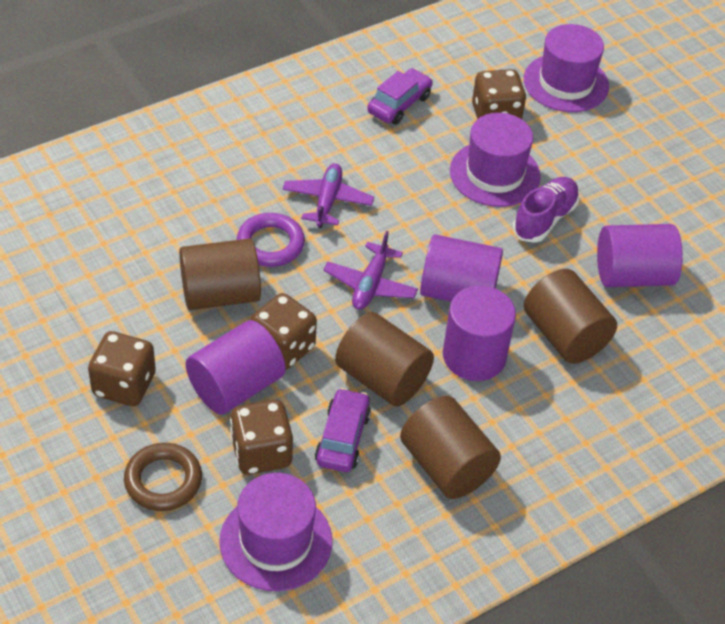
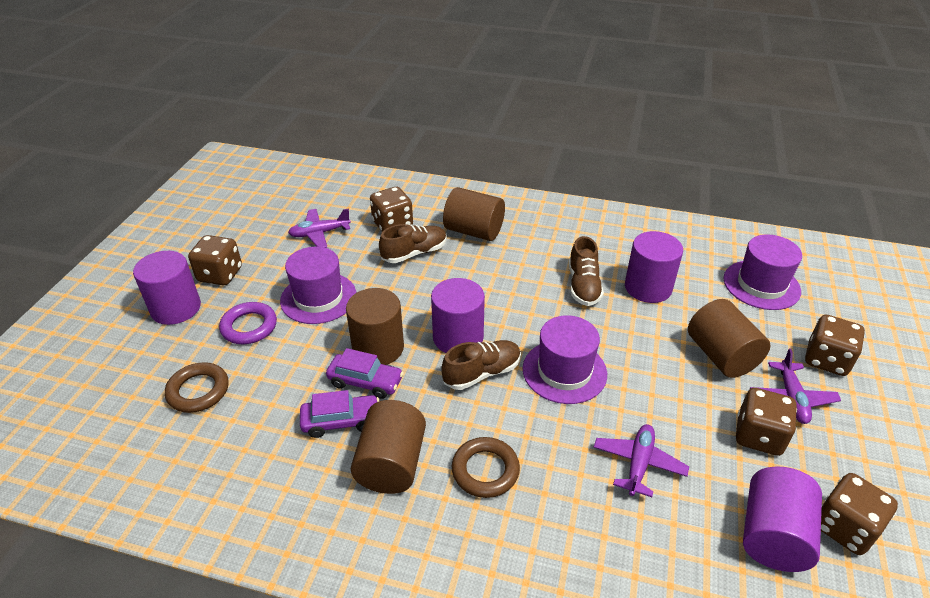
brown dice: 4 -> 5
brown ring: 1 -> 2
brown shoe: 0 -> 3
purple plane: 2 -> 3
purple shoe: 1 -> 0

